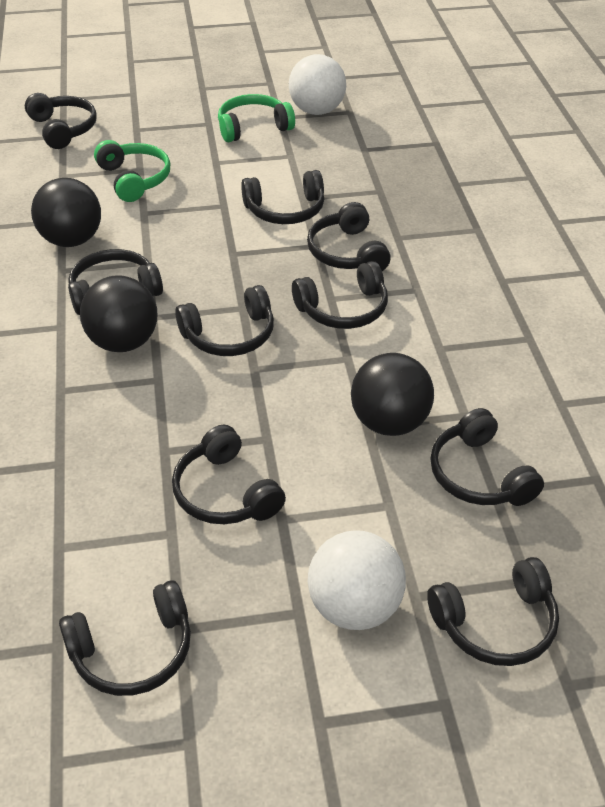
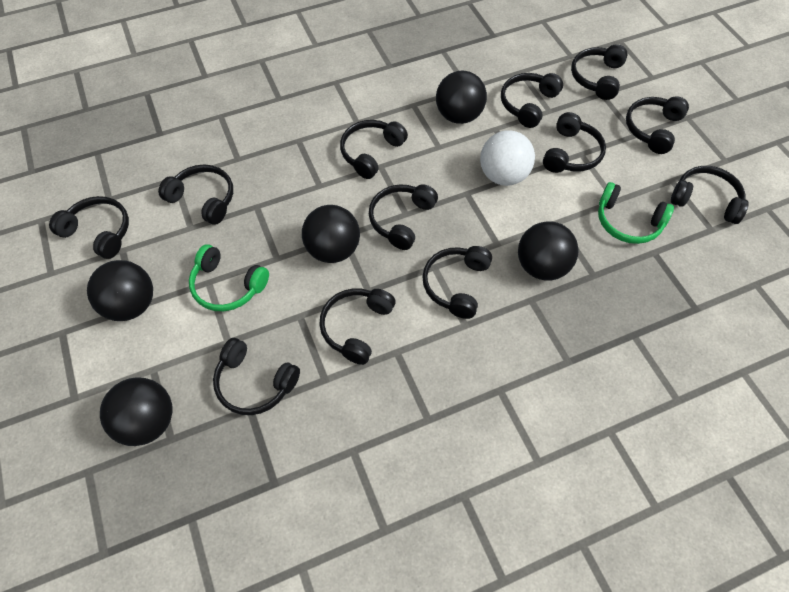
black ball: 3 -> 5
black headphones: 10 -> 12
white ball: 2 -> 1

